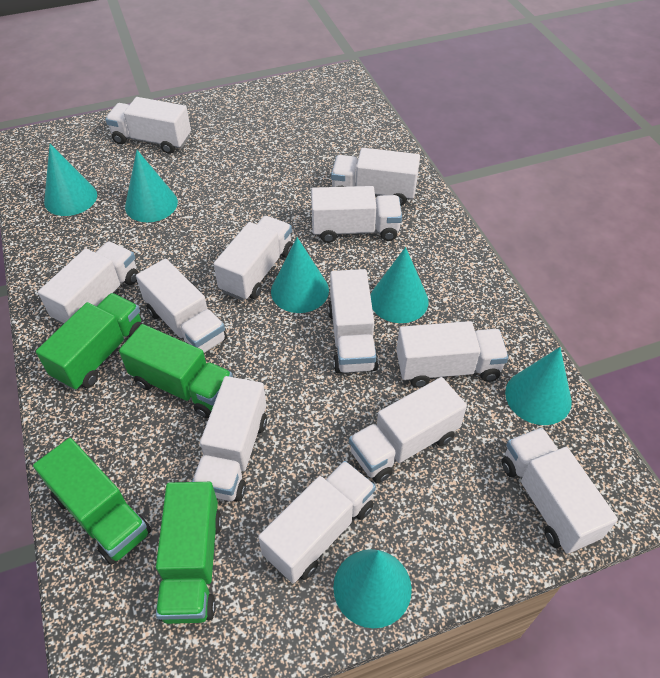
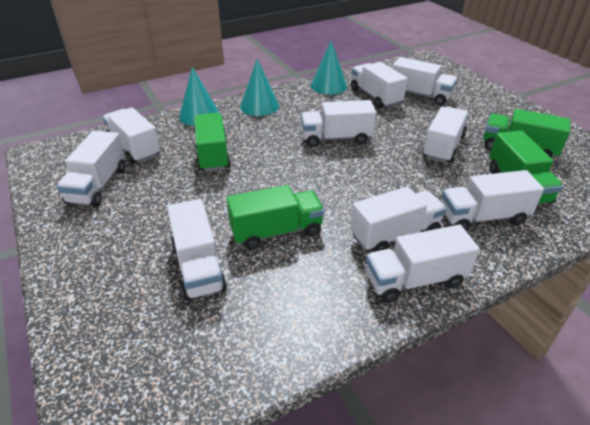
turquoise cone: 6 -> 3
white truck: 12 -> 10

